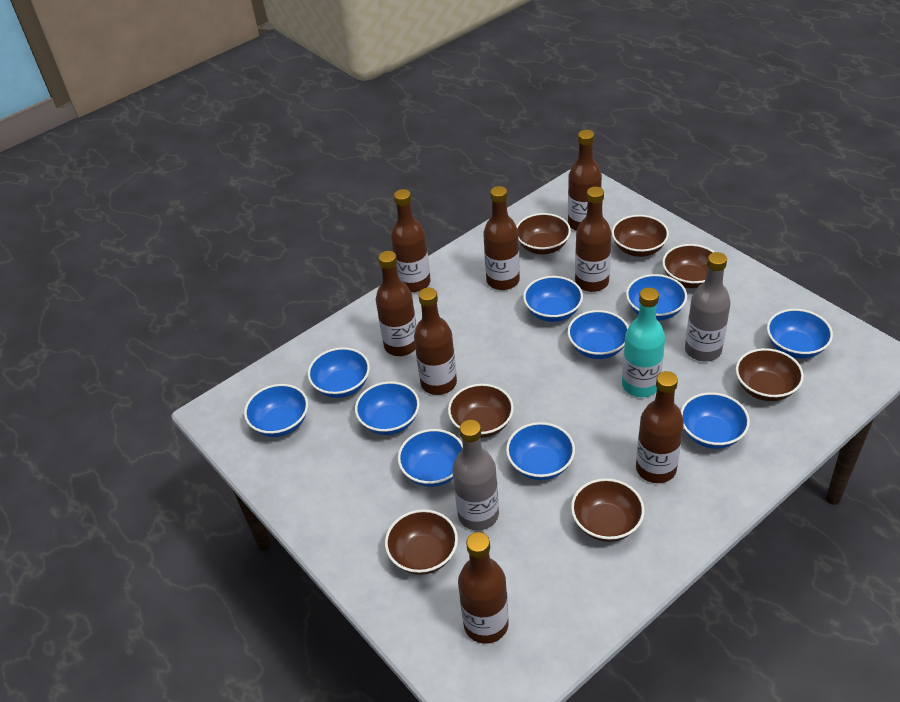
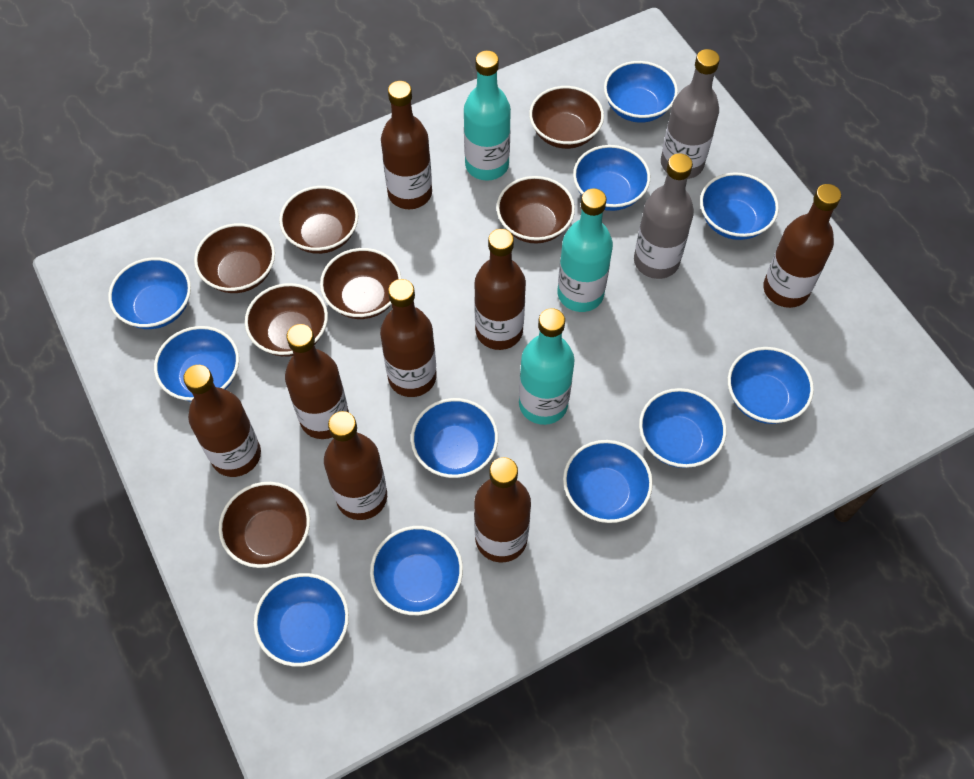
blue bowl: 10 -> 11
turquoise bottle: 1 -> 3

